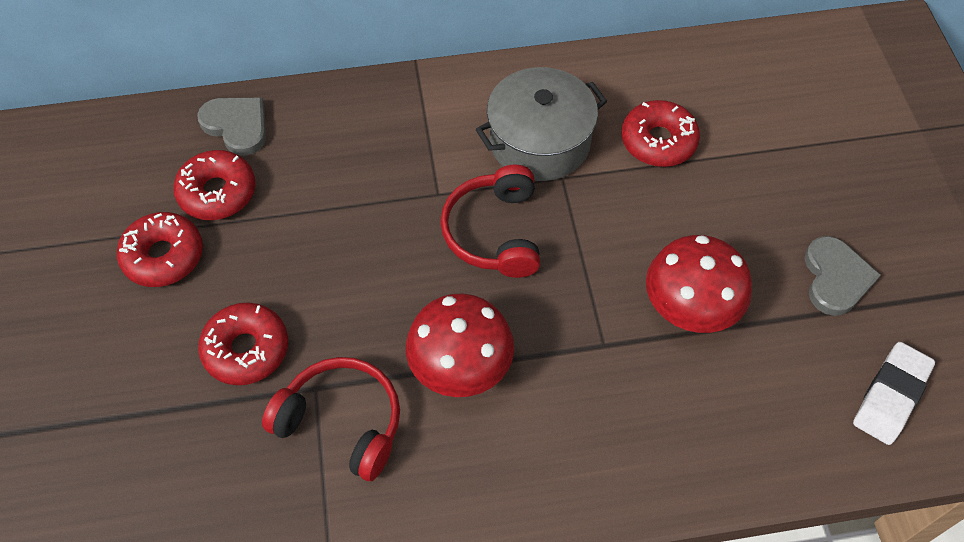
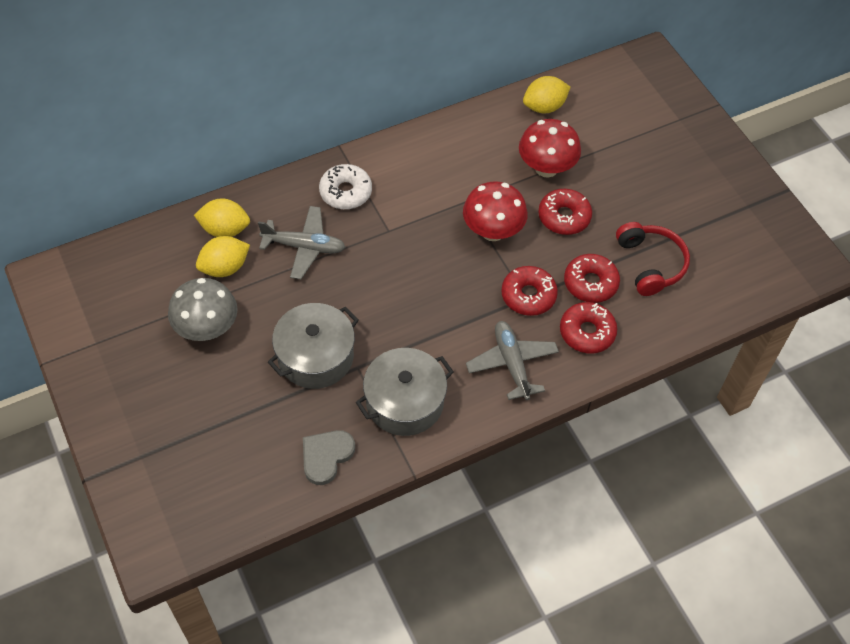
grey heart: 2 -> 1
grey mushroom: 0 -> 1
grey plane: 0 -> 2
grey pot: 1 -> 2
red headphones: 2 -> 1
white donut: 0 -> 1
white eraser: 1 -> 0
yellow lemon: 0 -> 3

